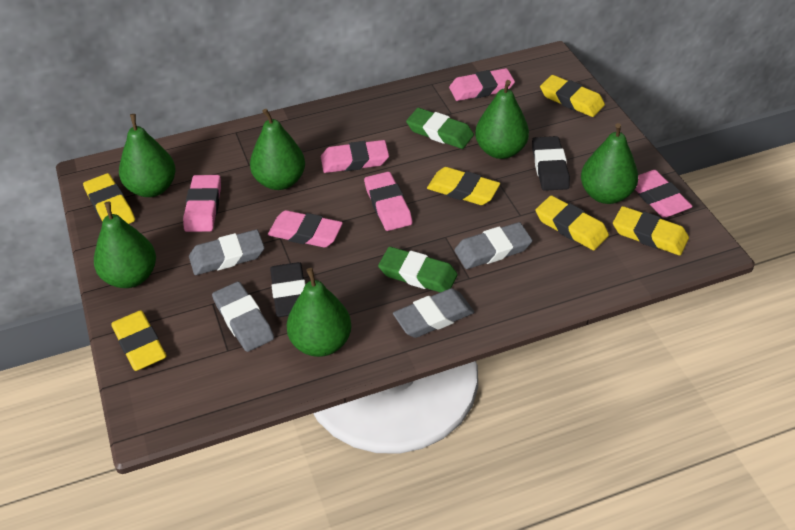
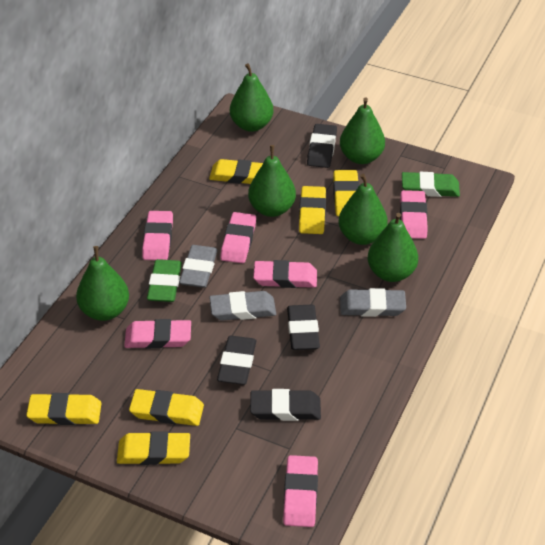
black eraser: 2 -> 4
grey eraser: 4 -> 3

